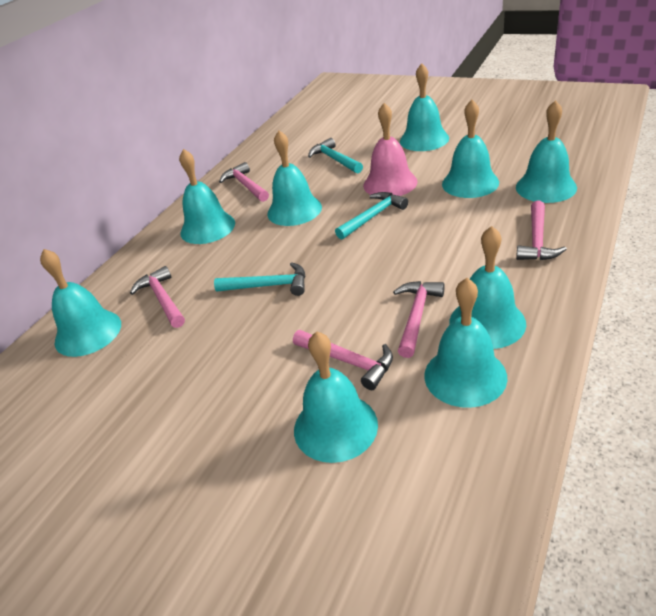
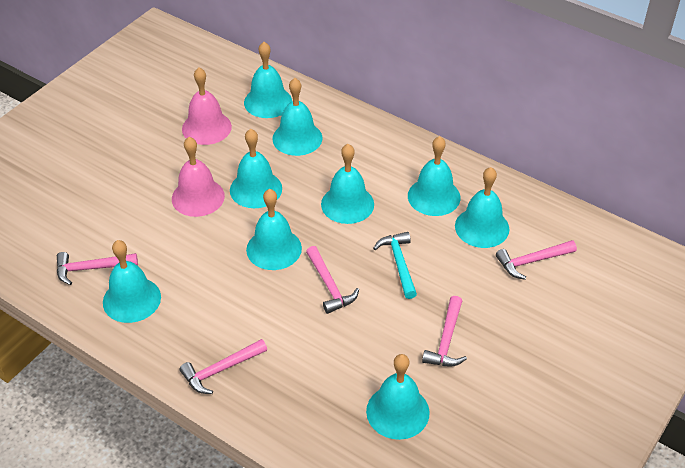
pink bell: 1 -> 2
turquoise hammer: 3 -> 1

